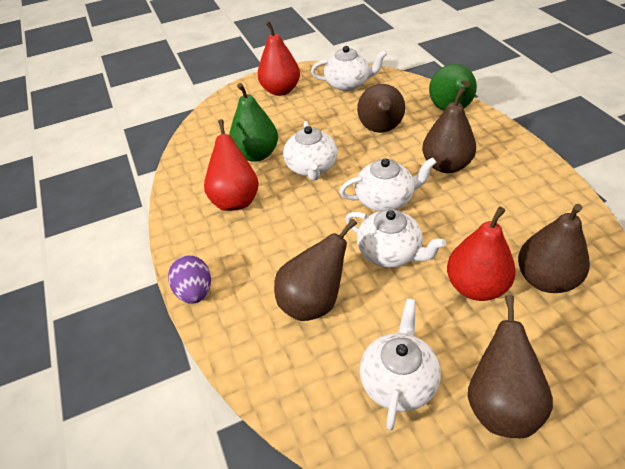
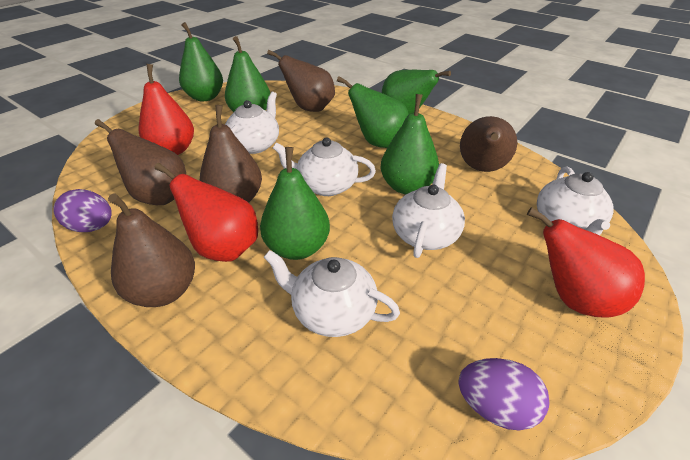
green pear: 2 -> 6
purple egg: 1 -> 2

